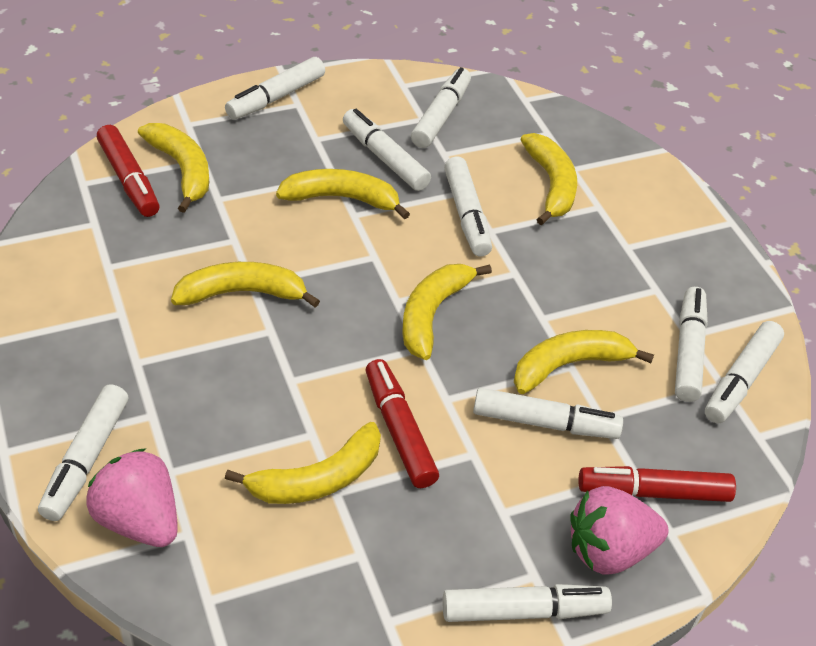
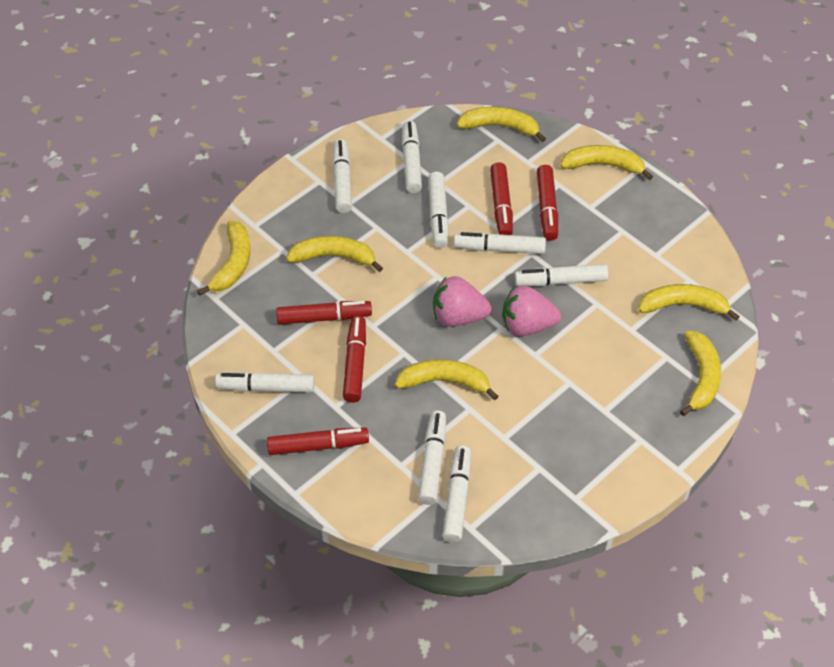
red marker: 3 -> 5
white marker: 9 -> 8

